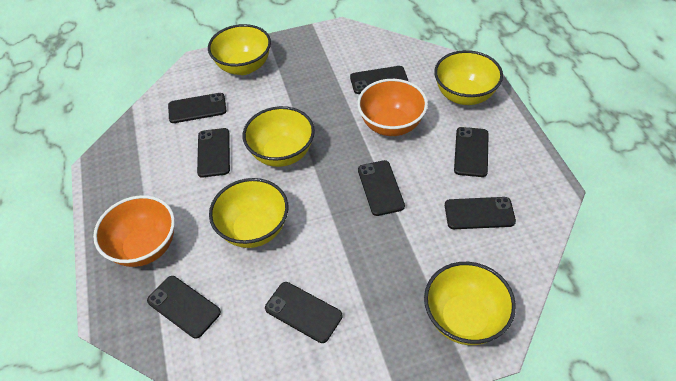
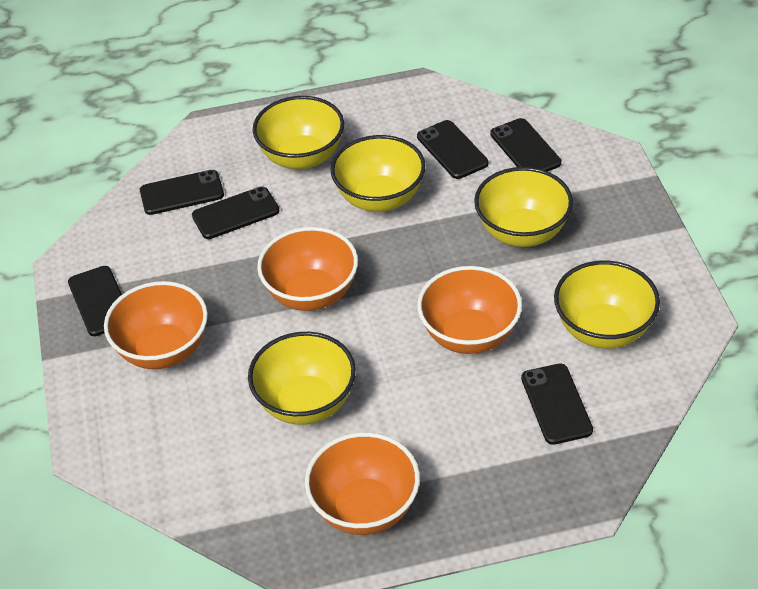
black phone: 8 -> 6
orange bowl: 2 -> 4

